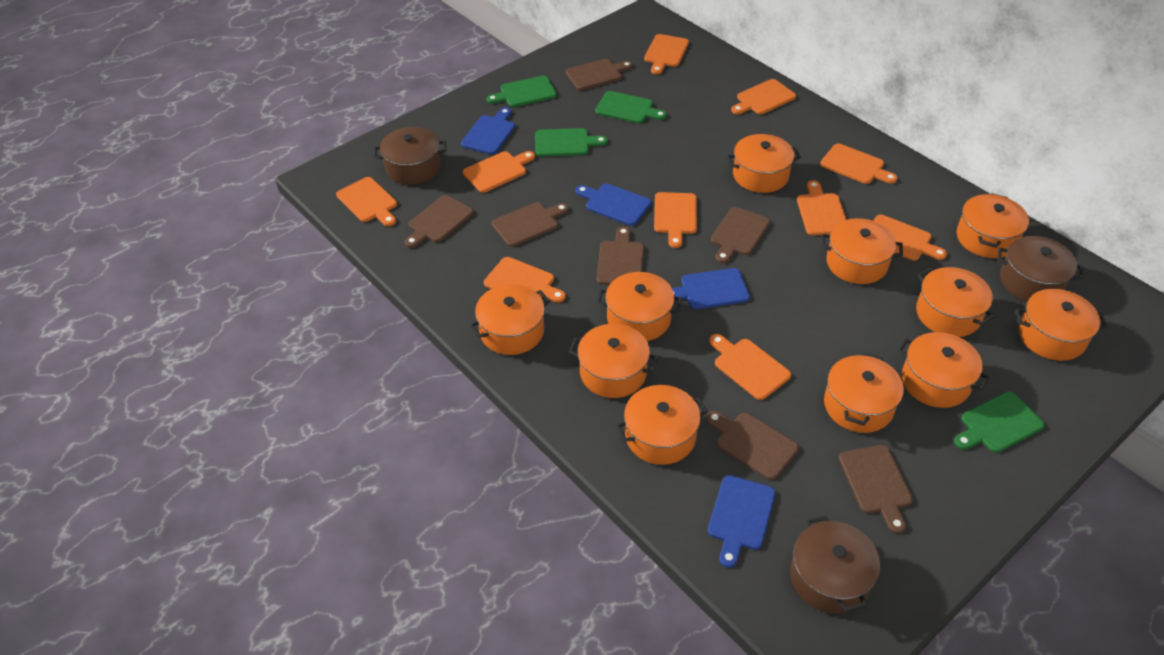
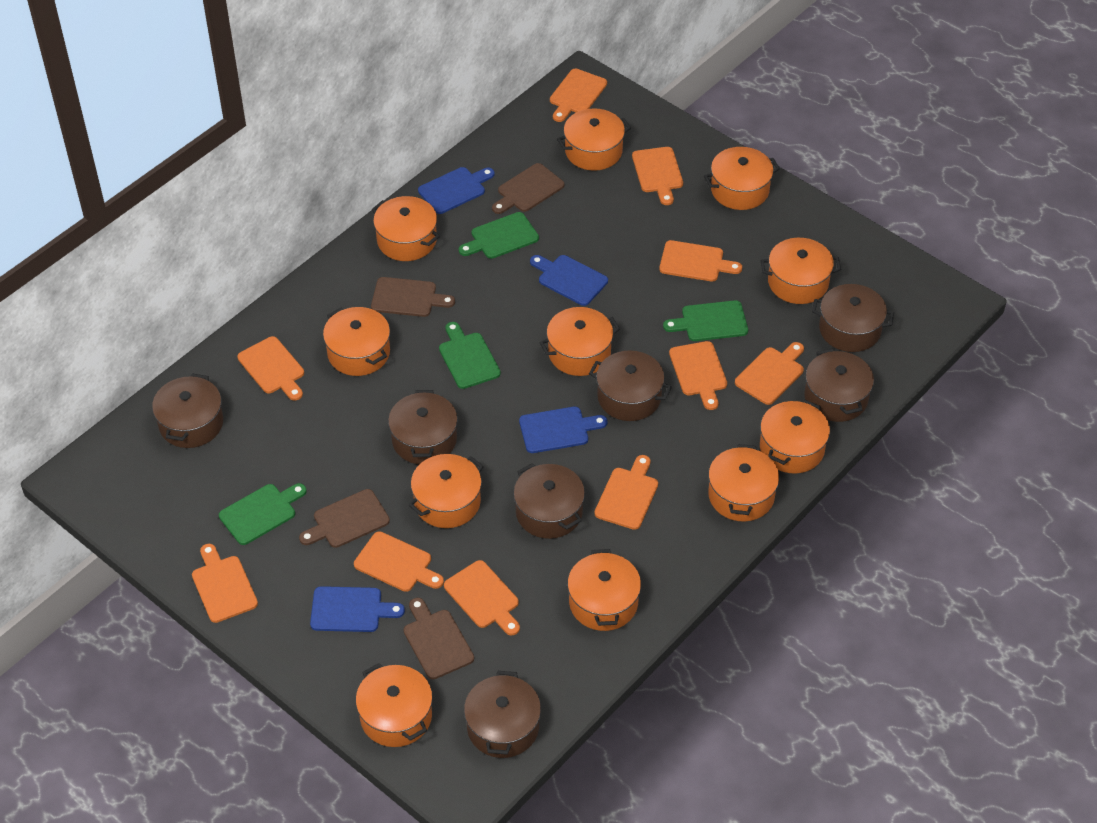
brown cutting board: 7 -> 4
brown pot: 3 -> 7

